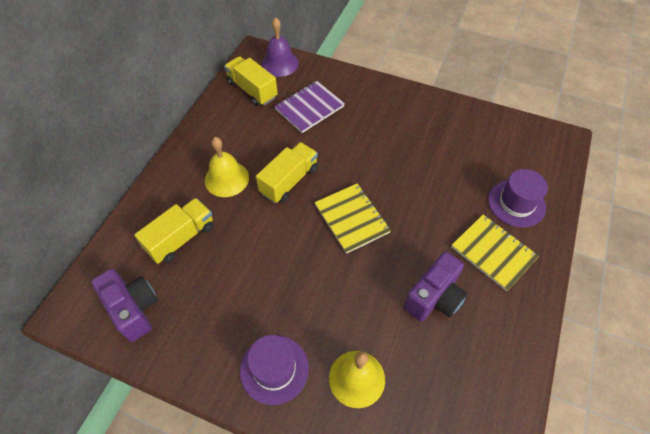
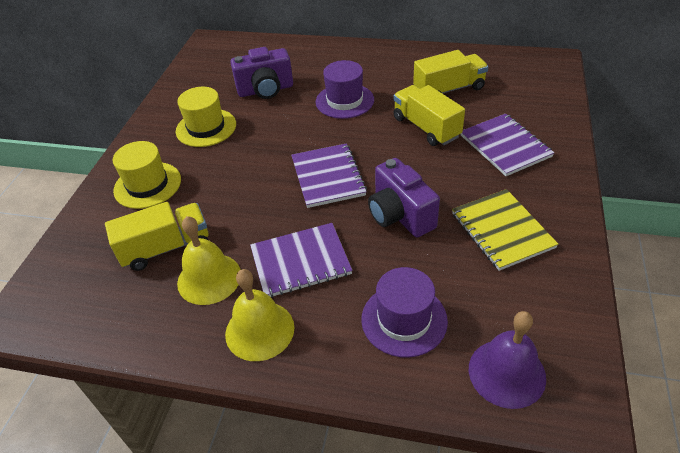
purple notebook: 1 -> 3
yellow hat: 0 -> 2
yellow notebook: 2 -> 1

